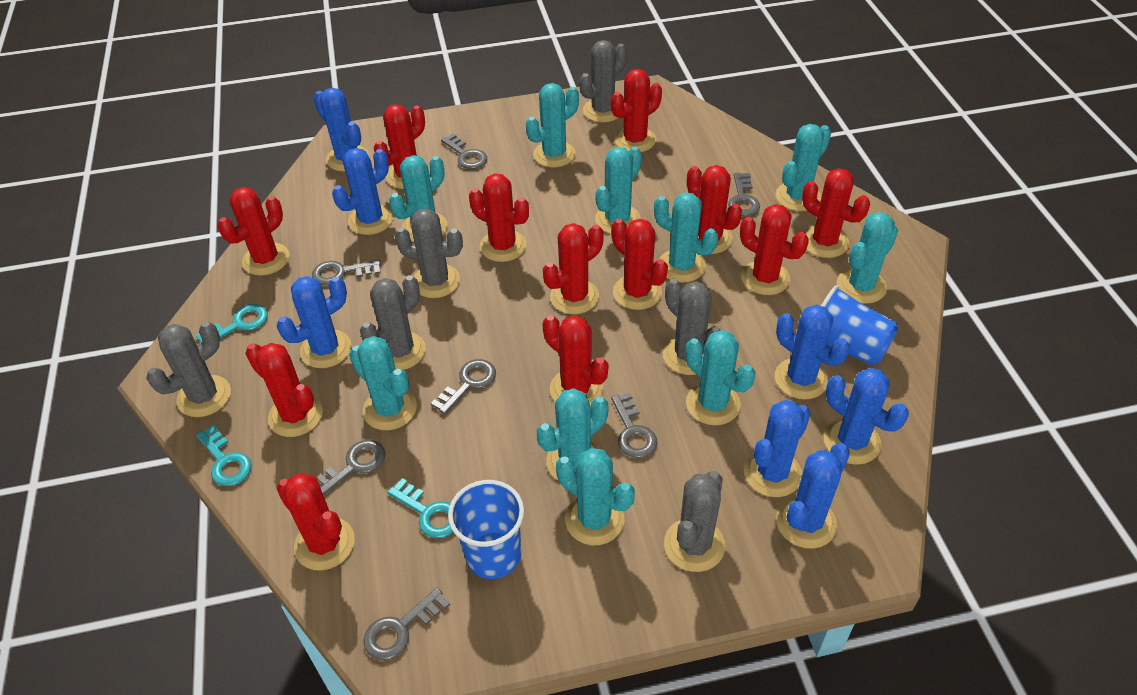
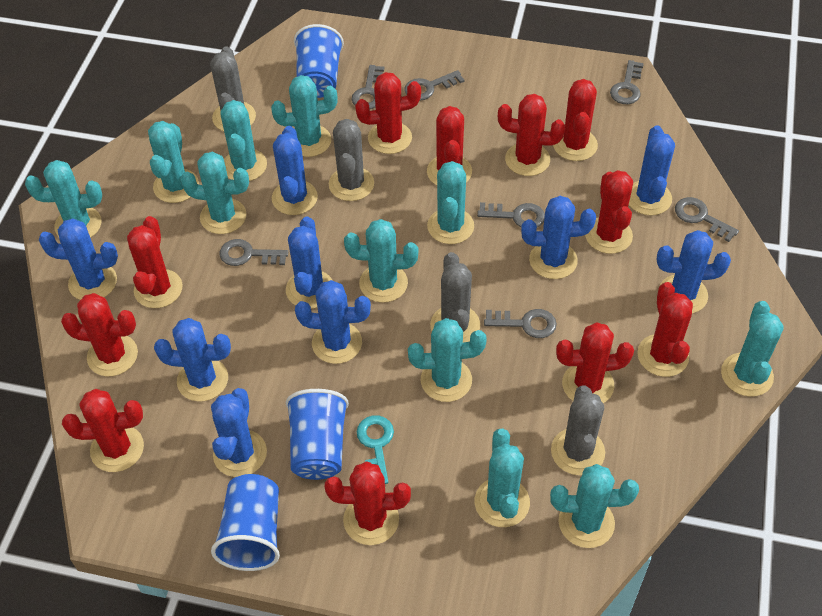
blue cactus: 7 -> 9
blue cup: 2 -> 3
grey cactus: 6 -> 4
red cactus: 12 -> 11
turquoise cactus: 10 -> 11
turquoise key: 3 -> 1

